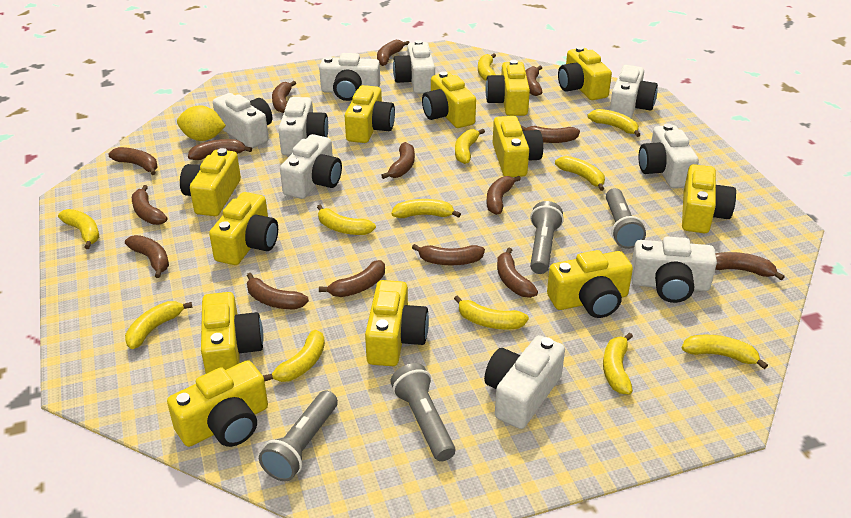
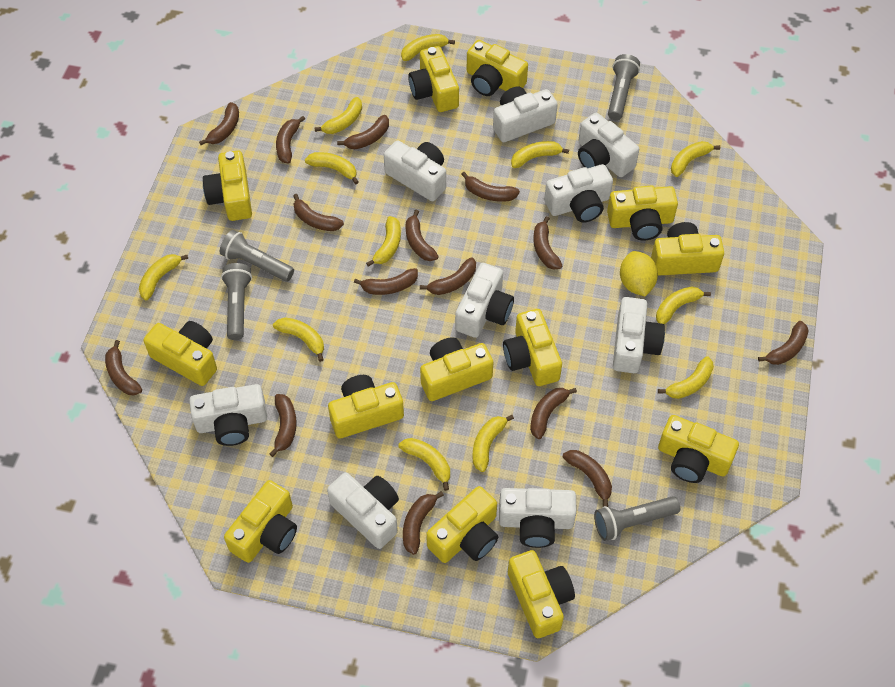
yellow camera: 12 -> 13

